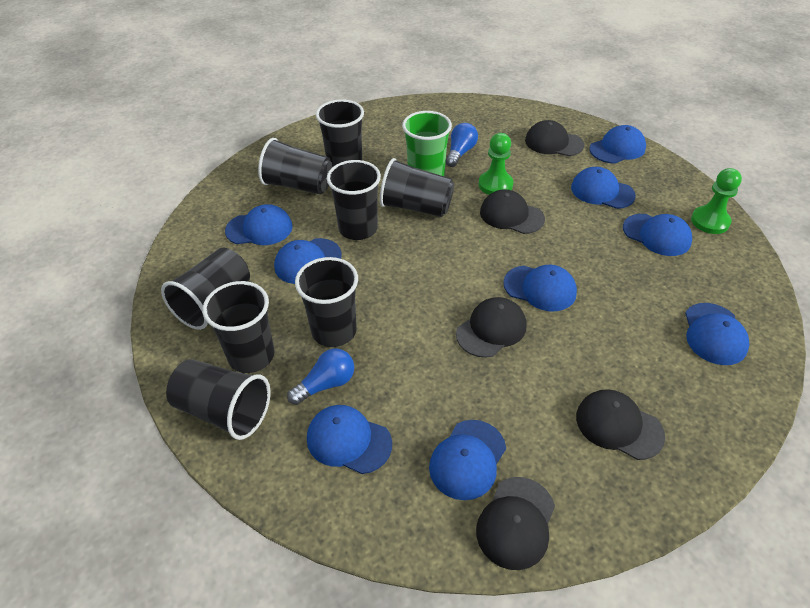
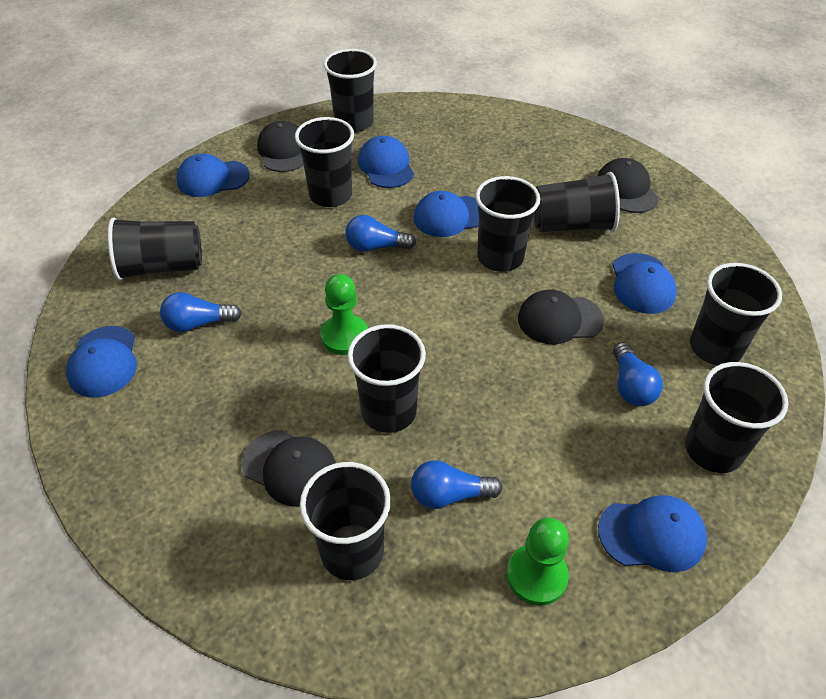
black cap: 5 -> 4
black cup: 8 -> 9
blue cap: 9 -> 6
blue light bulb: 2 -> 4
green cup: 1 -> 0

